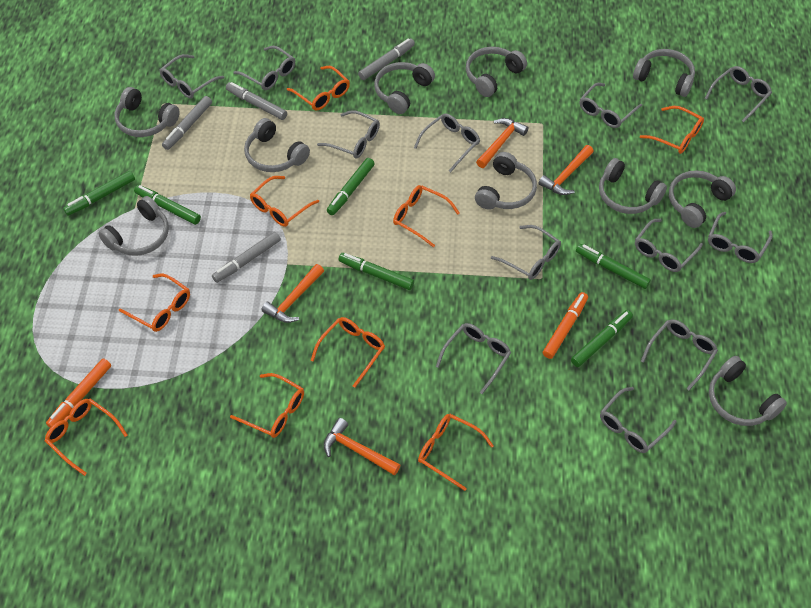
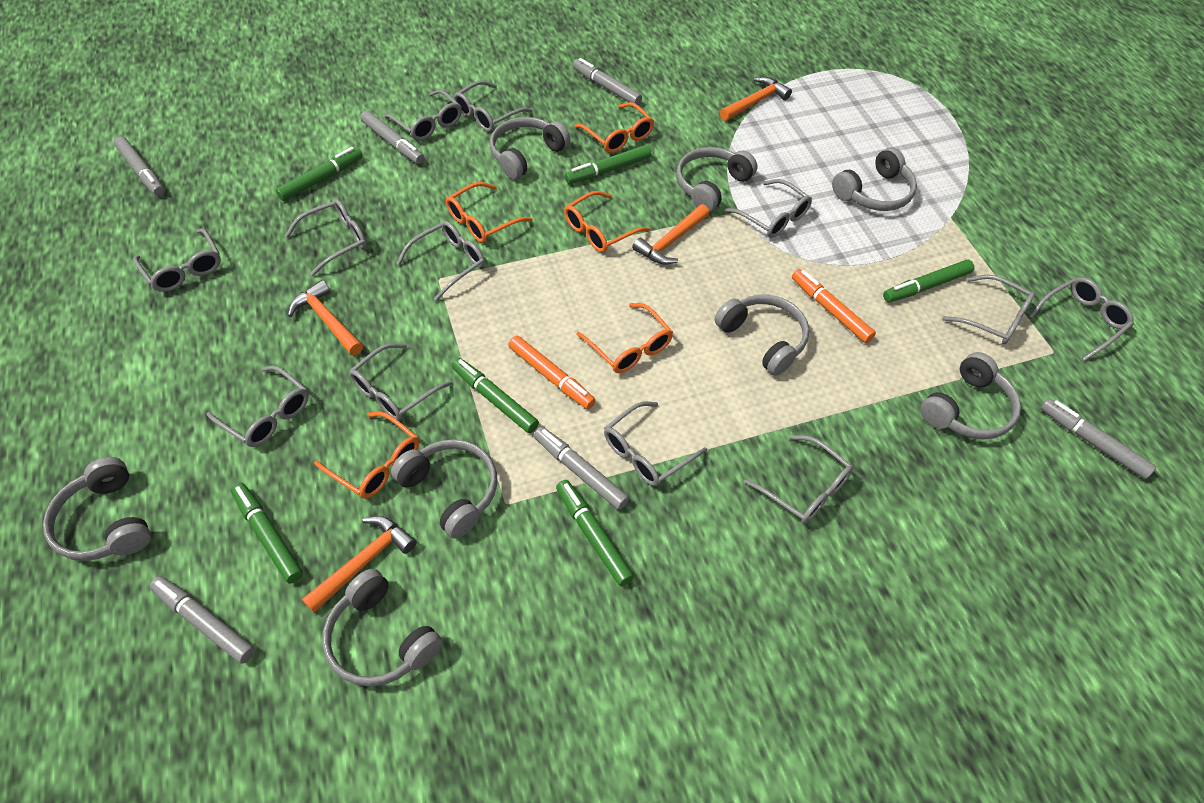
grey headphones: 10 -> 8
grey marker: 4 -> 6
orange glasses: 9 -> 5

